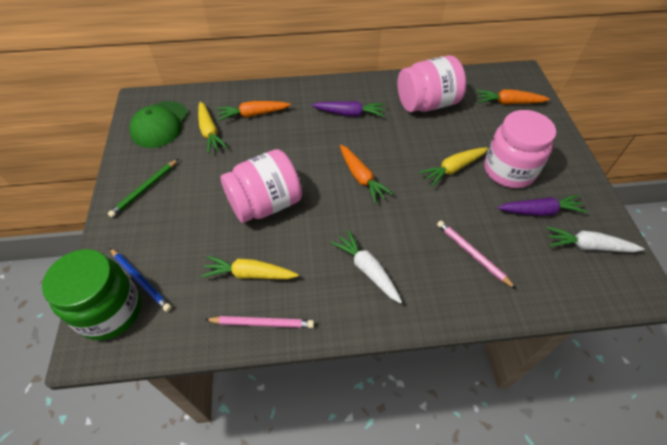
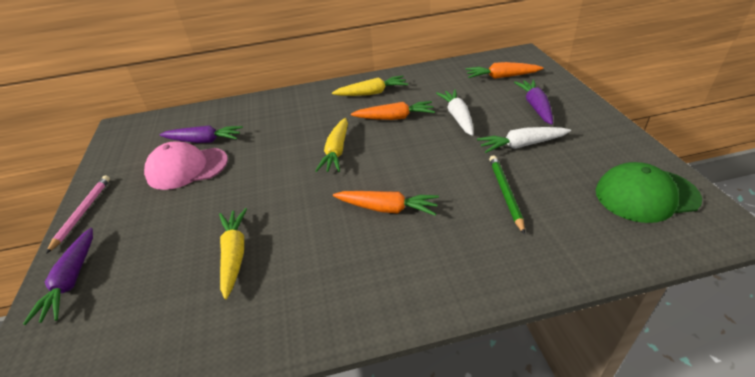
blue pencil: 1 -> 0
green jar: 1 -> 0
pink cap: 0 -> 1
pink jar: 3 -> 0
pink pencil: 2 -> 1
purple carrot: 2 -> 3

